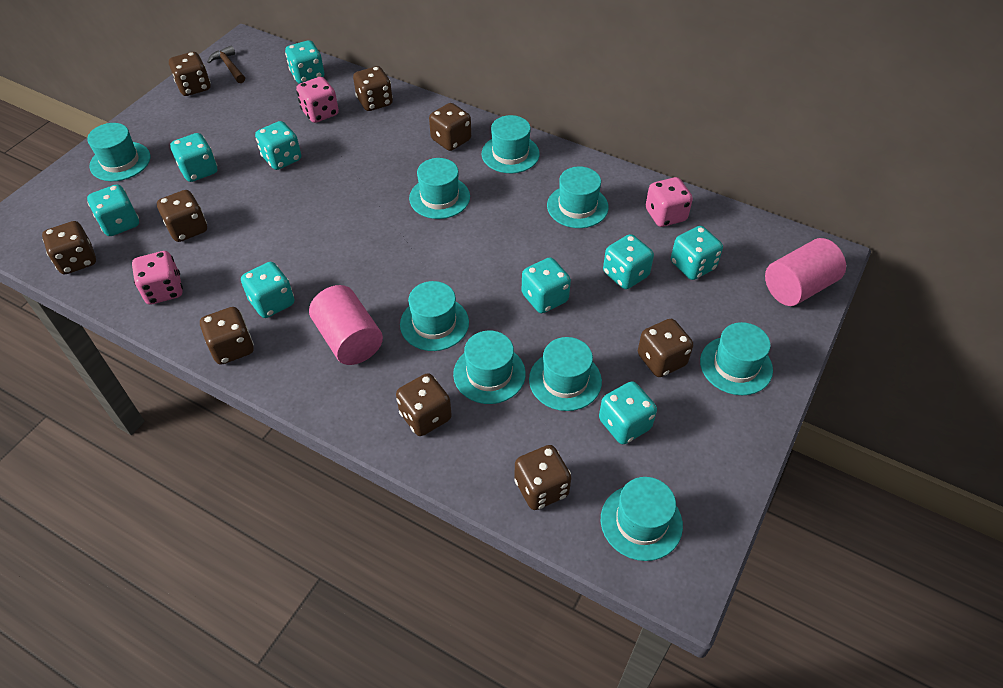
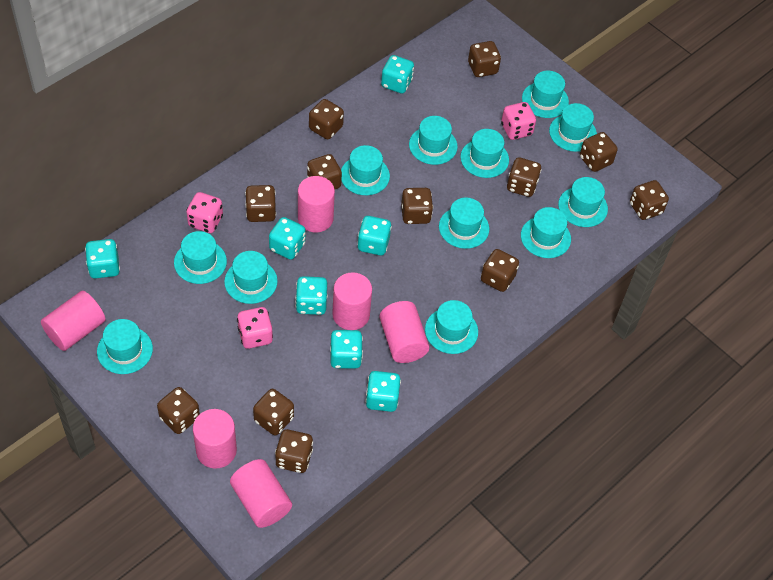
brown dice: 9 -> 12
brown hammer: 1 -> 0
pink cylinder: 2 -> 6
turquoise dice: 9 -> 7
turquoise hat: 9 -> 12

